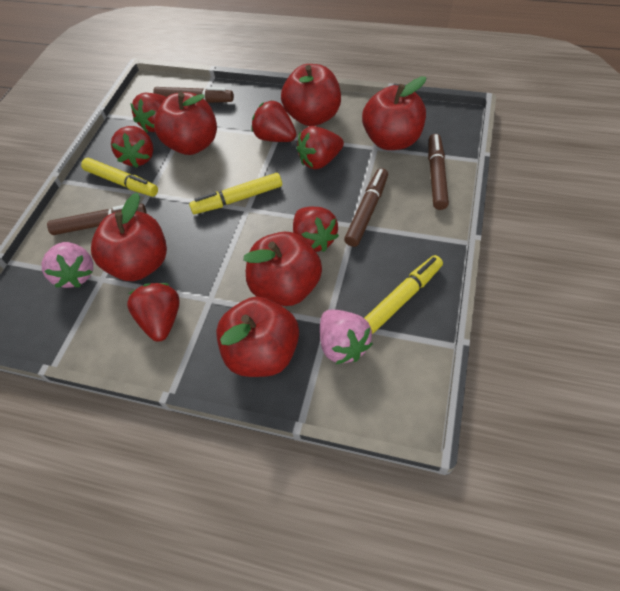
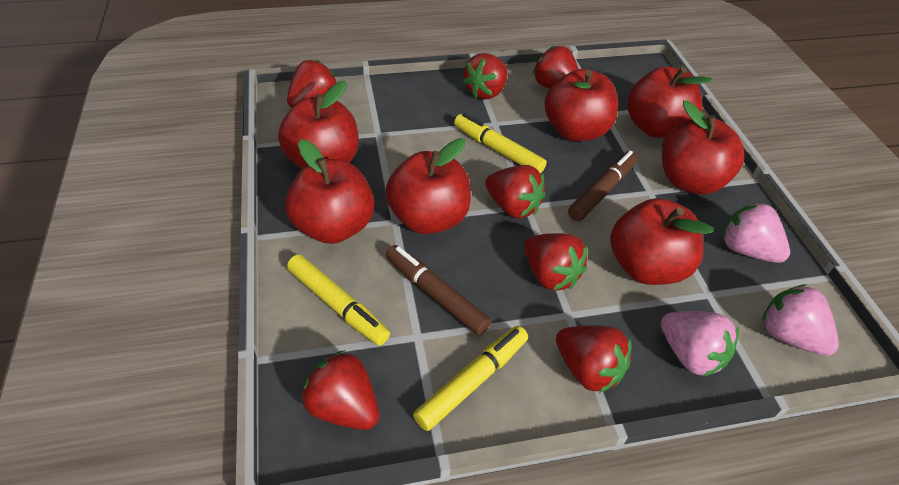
brown marker: 4 -> 2
pink strawberry: 2 -> 3
red apple: 6 -> 7
red strawberry: 6 -> 7

